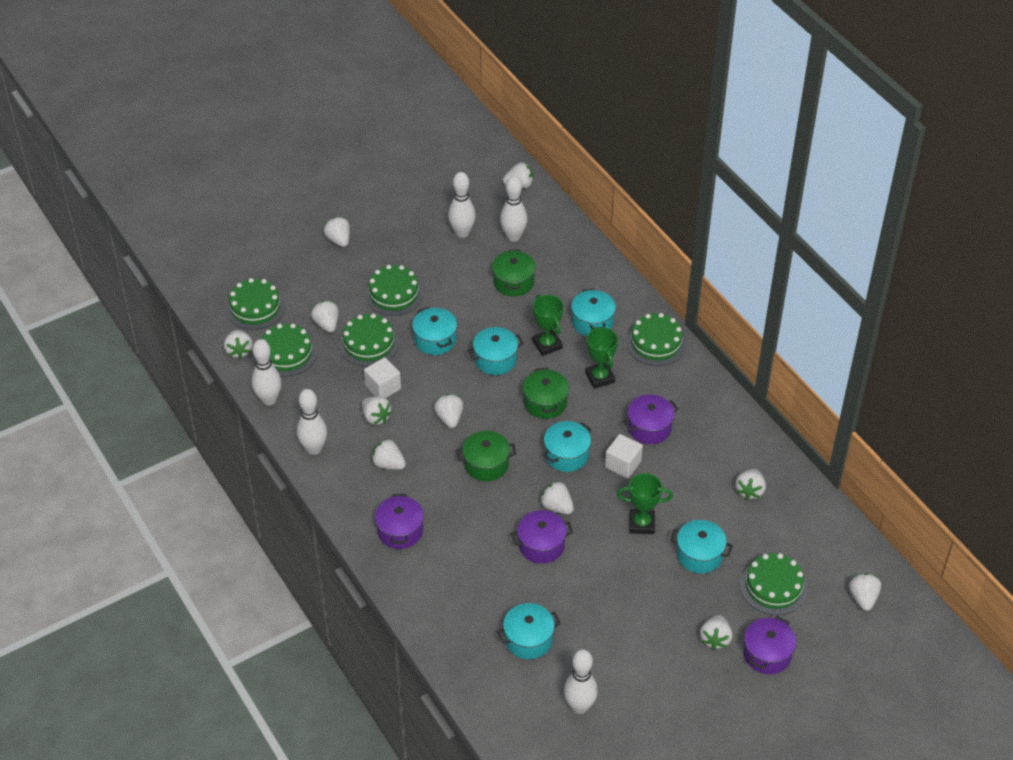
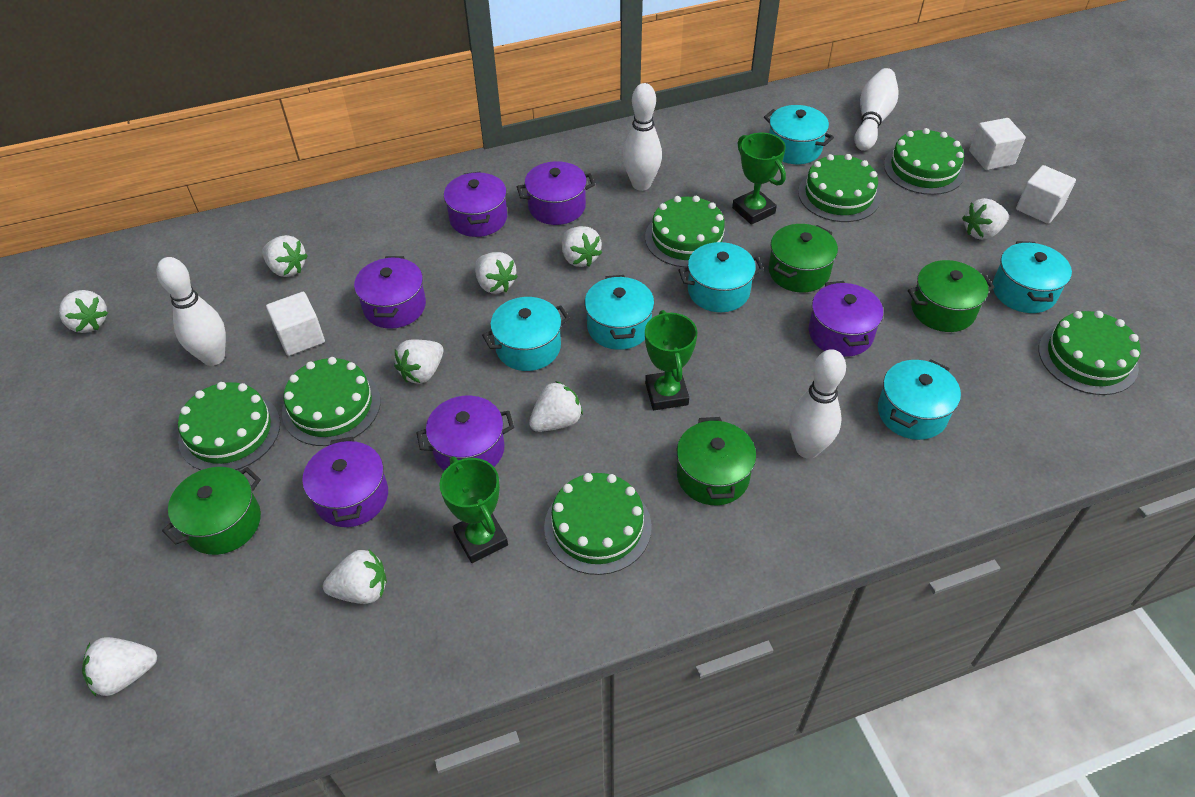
green cake: 6 -> 7
green pot: 3 -> 4
purple pot: 4 -> 6
white bowling pin: 5 -> 4
white cube: 2 -> 3
white strawberry: 11 -> 9

